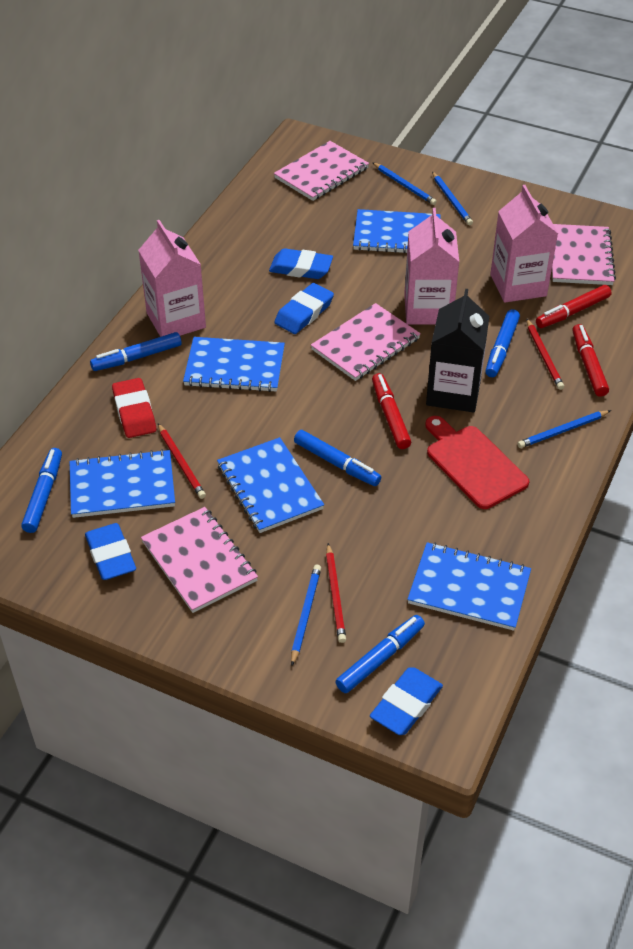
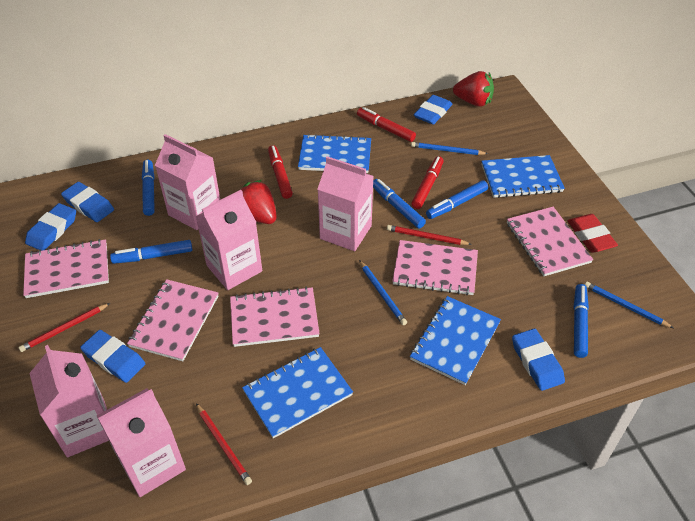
black carton: 1 -> 0
blue eraser: 4 -> 5
blue notebook: 5 -> 4
blue pencil: 4 -> 3
pink carton: 3 -> 5
pink notebook: 4 -> 5
red cutting board: 1 -> 0
red strawberry: 0 -> 2

